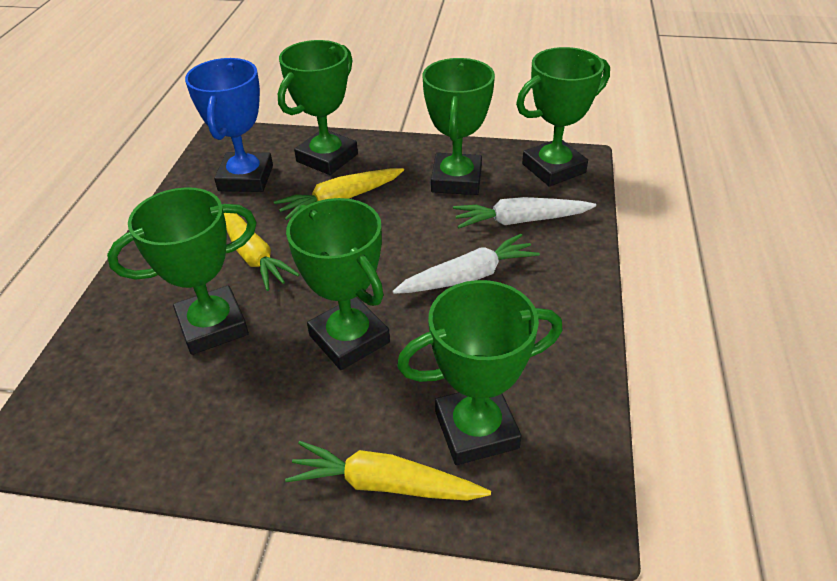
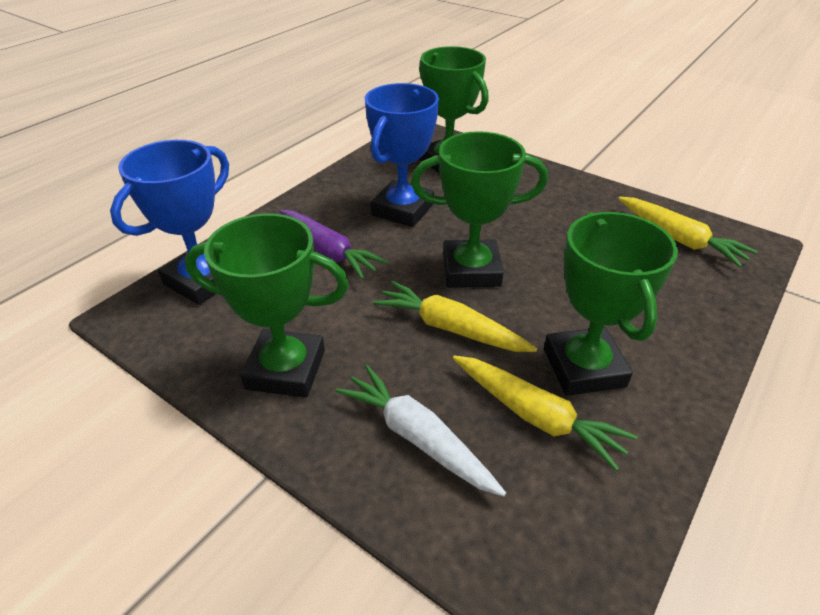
blue trophy: 1 -> 2
green trophy: 6 -> 4
purple carrot: 0 -> 1
white carrot: 2 -> 1

